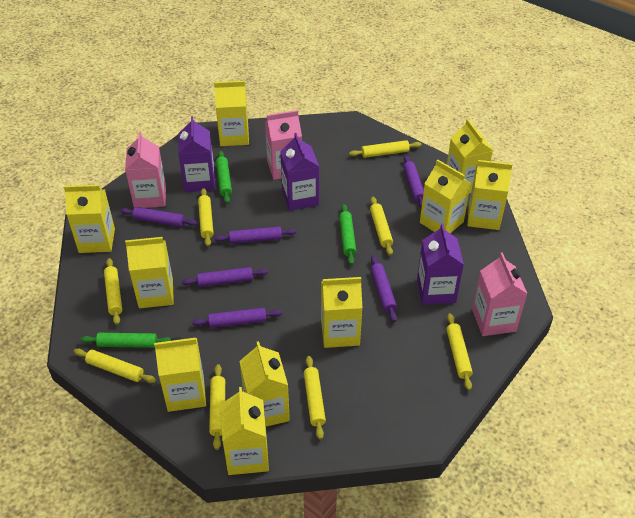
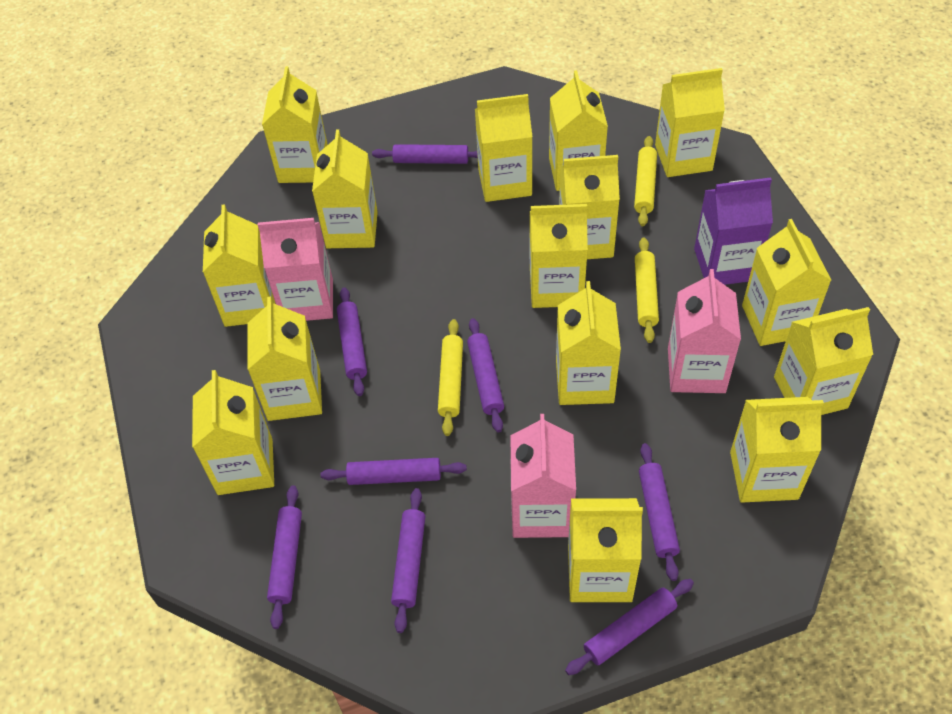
green rolling pin: 3 -> 0
purple carton: 3 -> 1
purple rolling pin: 6 -> 8
yellow carton: 10 -> 15
yellow rolling pin: 8 -> 3

